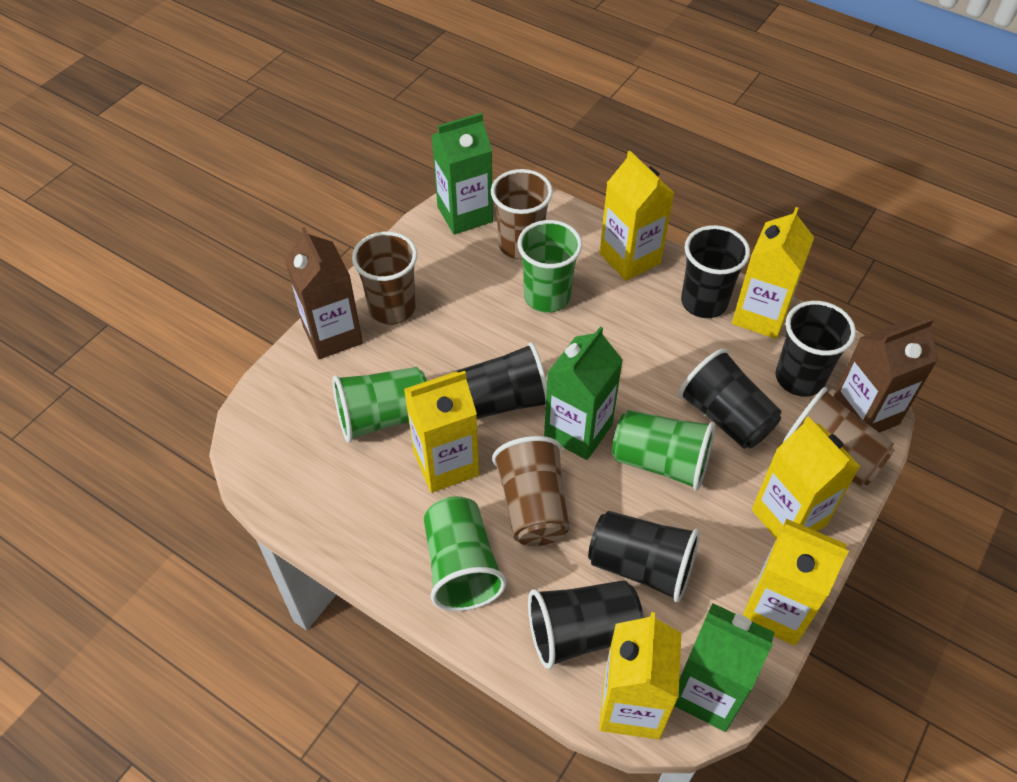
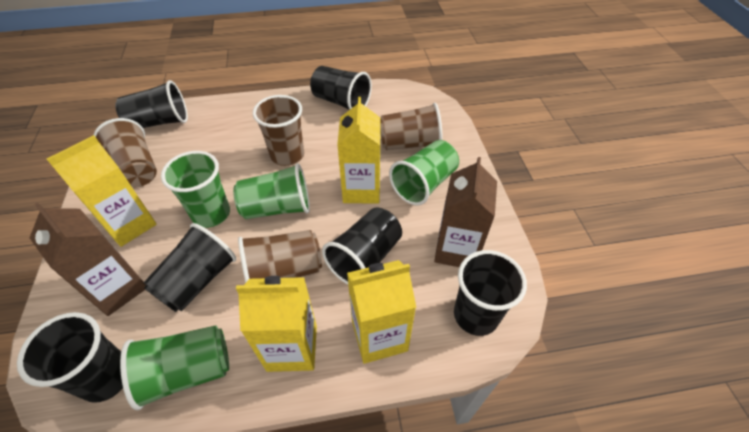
green carton: 3 -> 0
yellow carton: 6 -> 4

